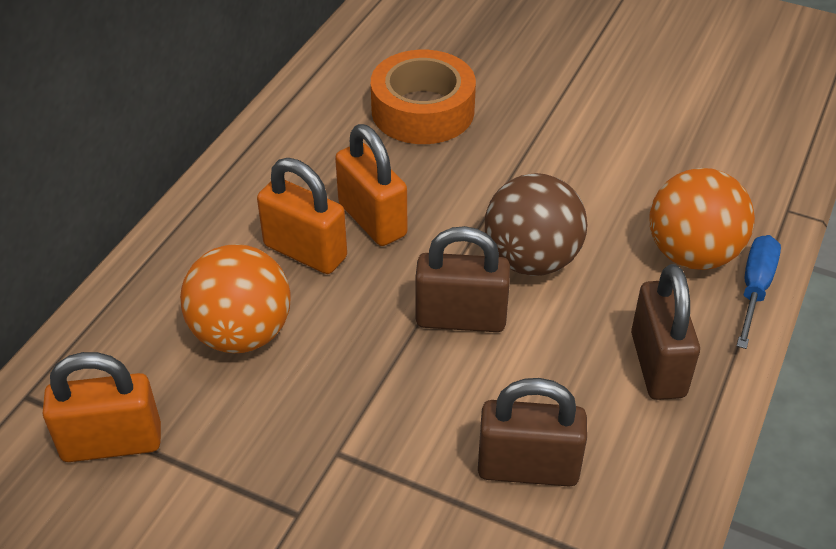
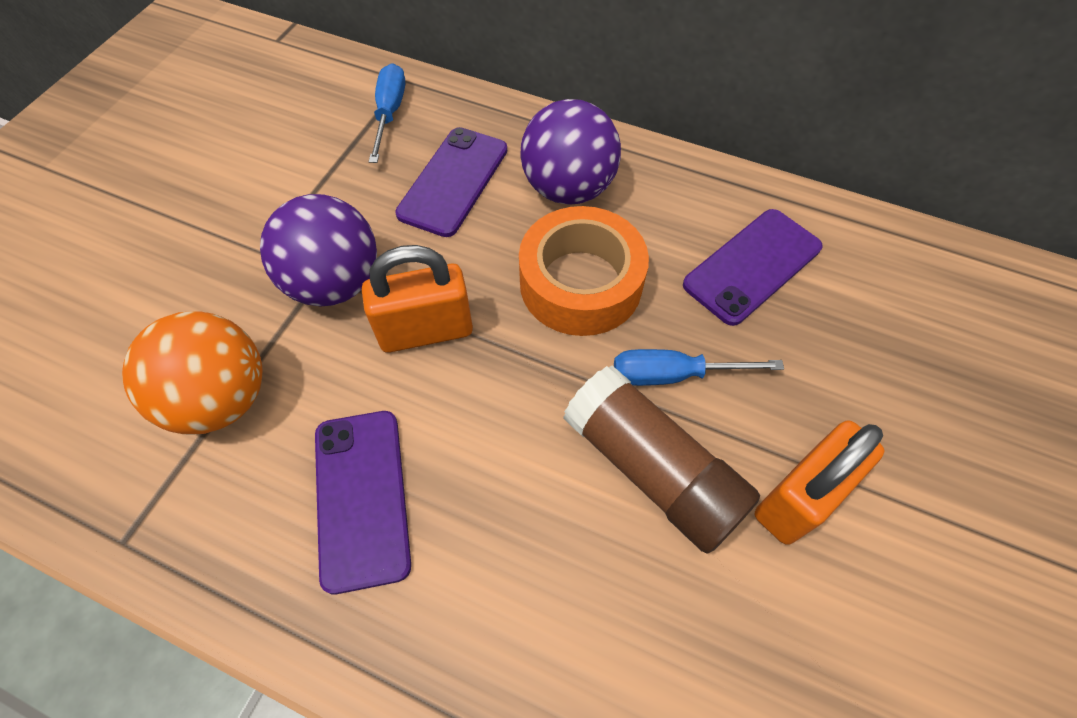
blue screwdriver: 1 -> 2
brown ball: 1 -> 0
brown glue stick: 0 -> 1
brown padlock: 3 -> 0
orange ball: 2 -> 1
orange padlock: 3 -> 2
purple ball: 0 -> 2
purple phone: 0 -> 3

